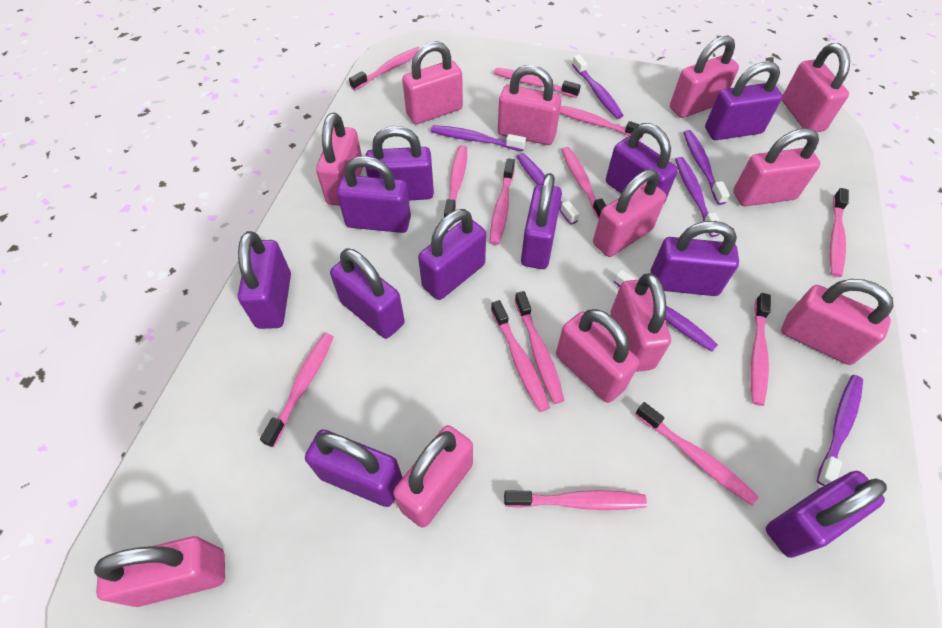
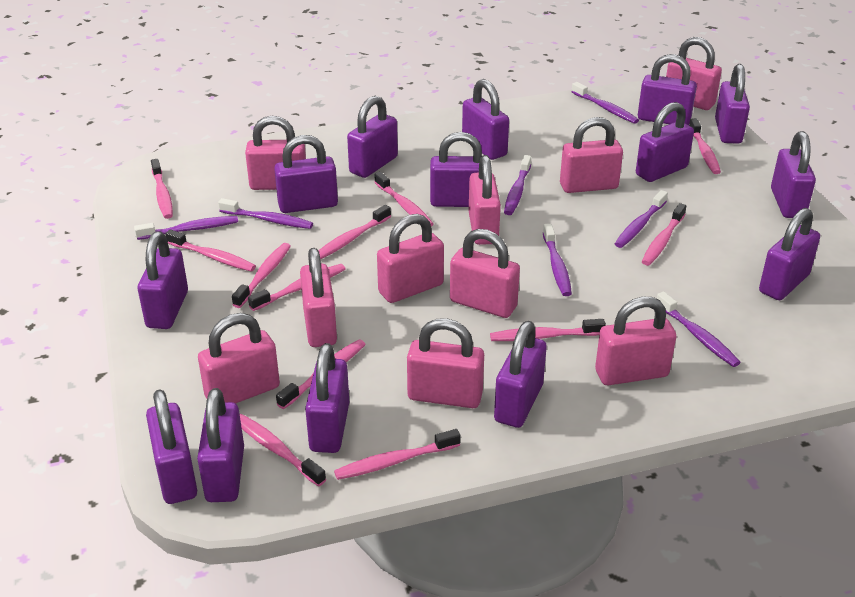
pink padlock: 12 -> 10
pink toothbrush: 13 -> 12
purple padlock: 11 -> 14

